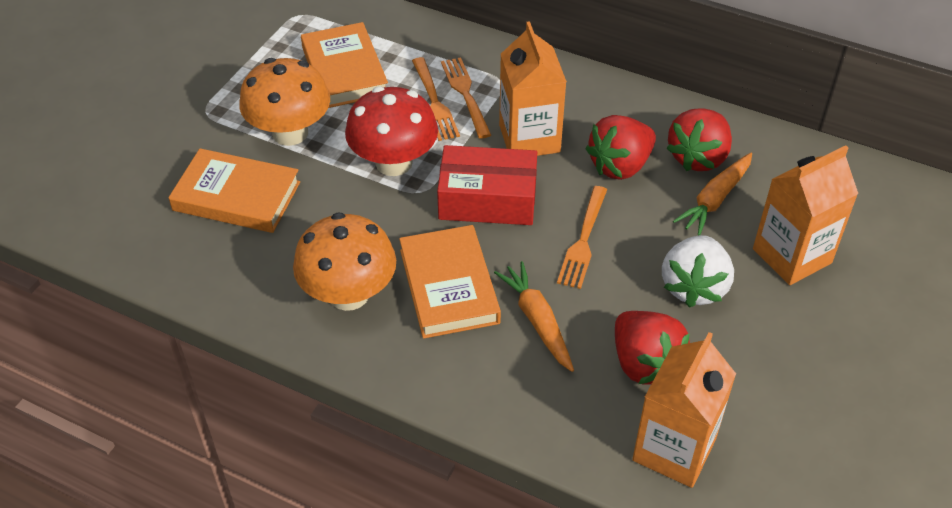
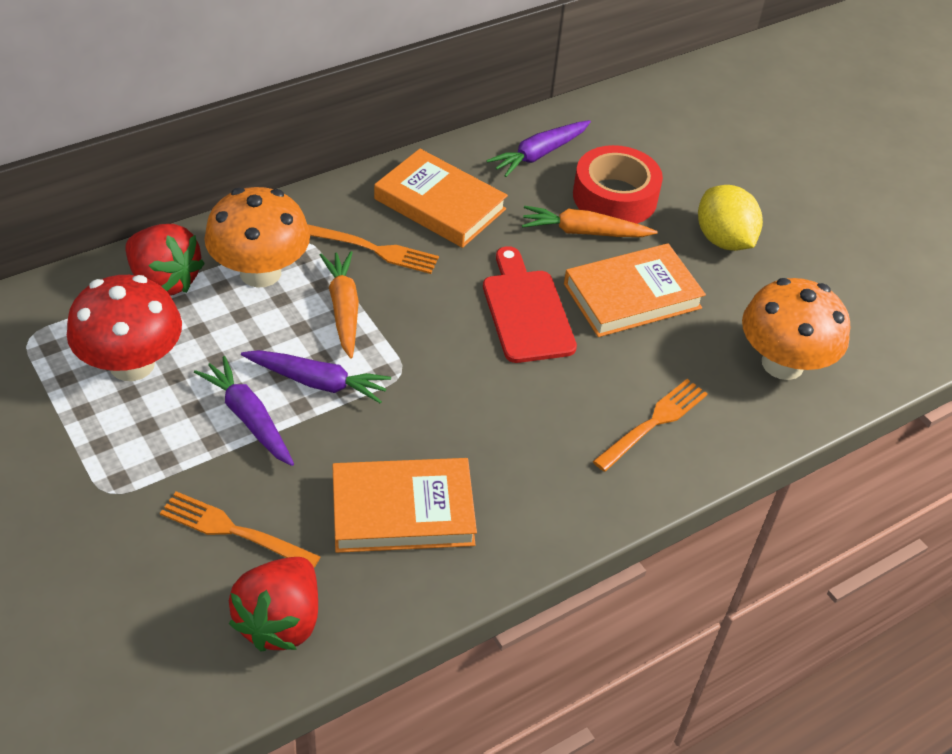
orange carton: 3 -> 0
purple carrot: 0 -> 3
red box: 1 -> 0
red cutting board: 0 -> 1
red strawberry: 3 -> 2
red tape: 0 -> 1
white strawberry: 1 -> 0
yellow lemon: 0 -> 1

